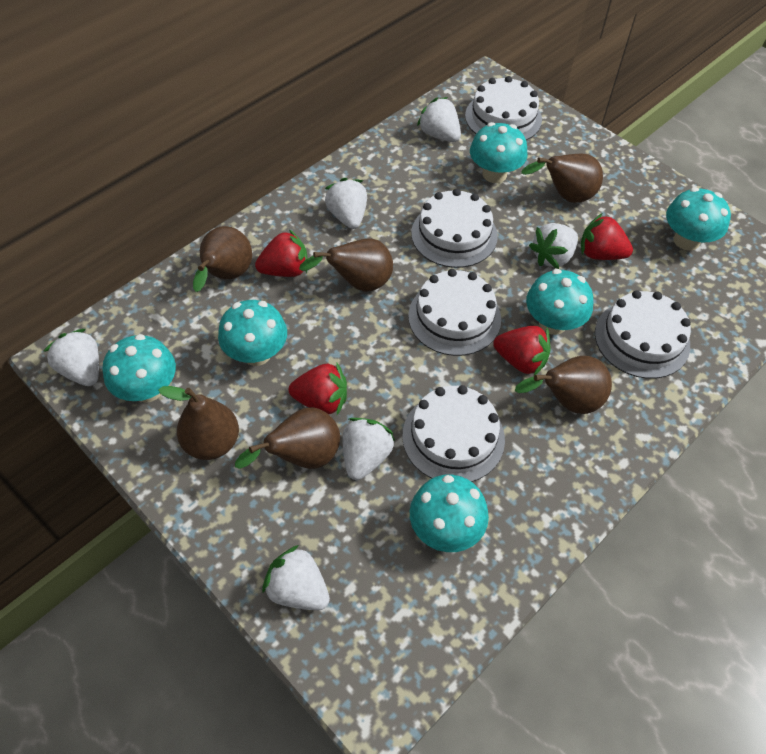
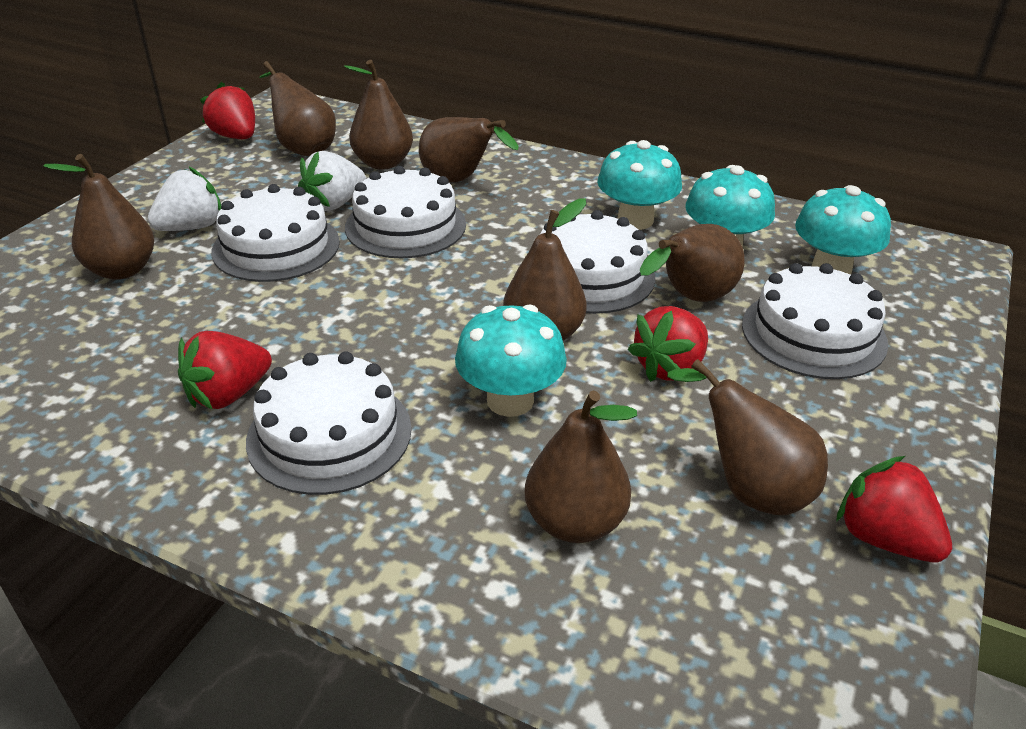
brown pear: 6 -> 8
turquoise mushroom: 6 -> 4
white strawberry: 6 -> 2

